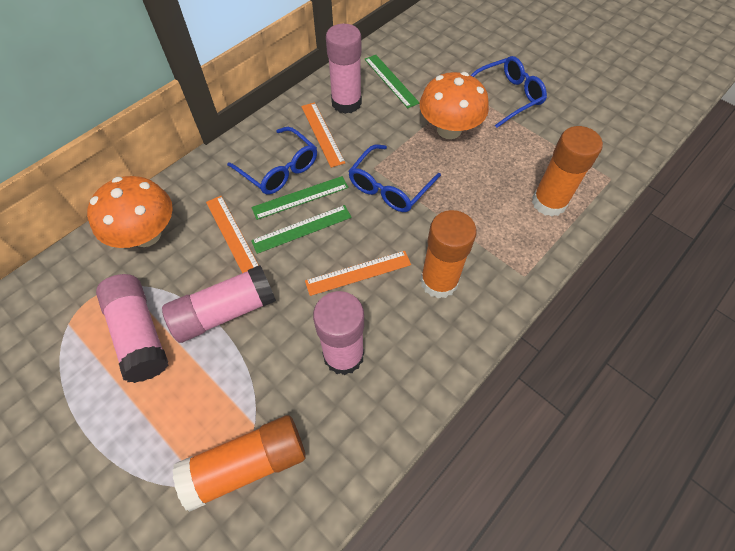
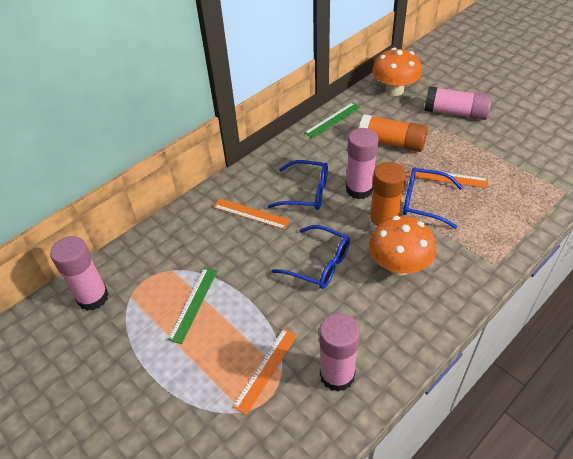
green ruler: 3 -> 2
orange glue stick: 3 -> 2

